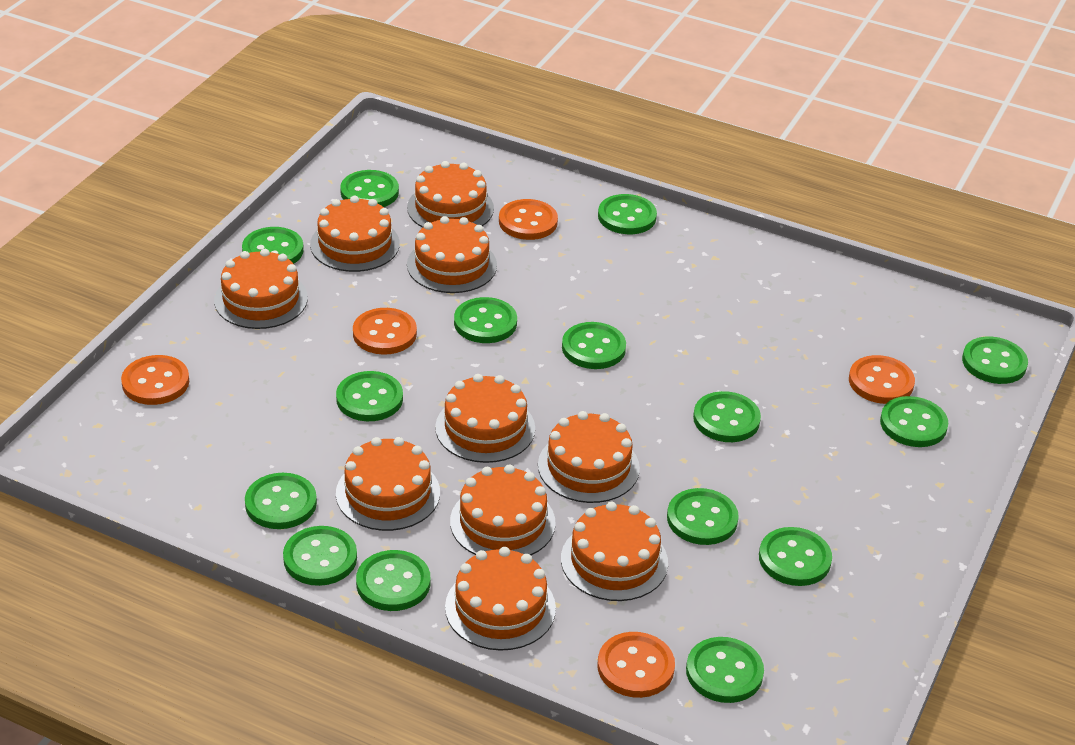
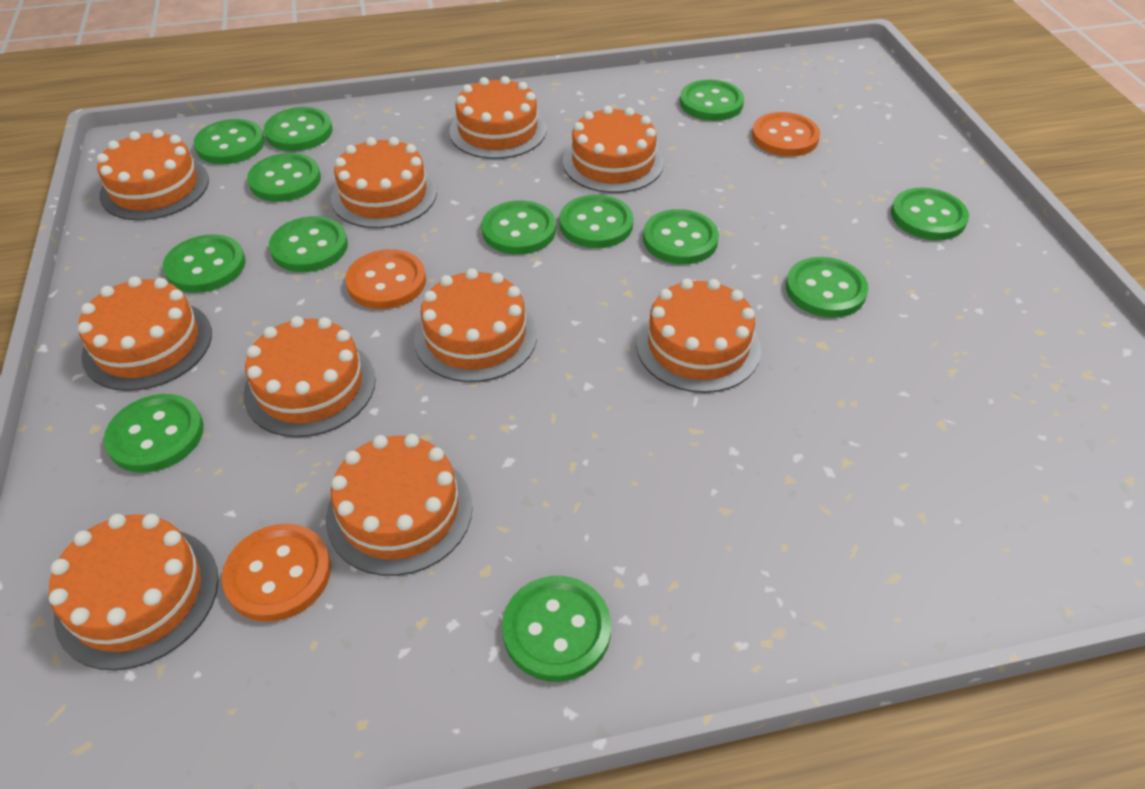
green button: 15 -> 13
orange button: 5 -> 3

